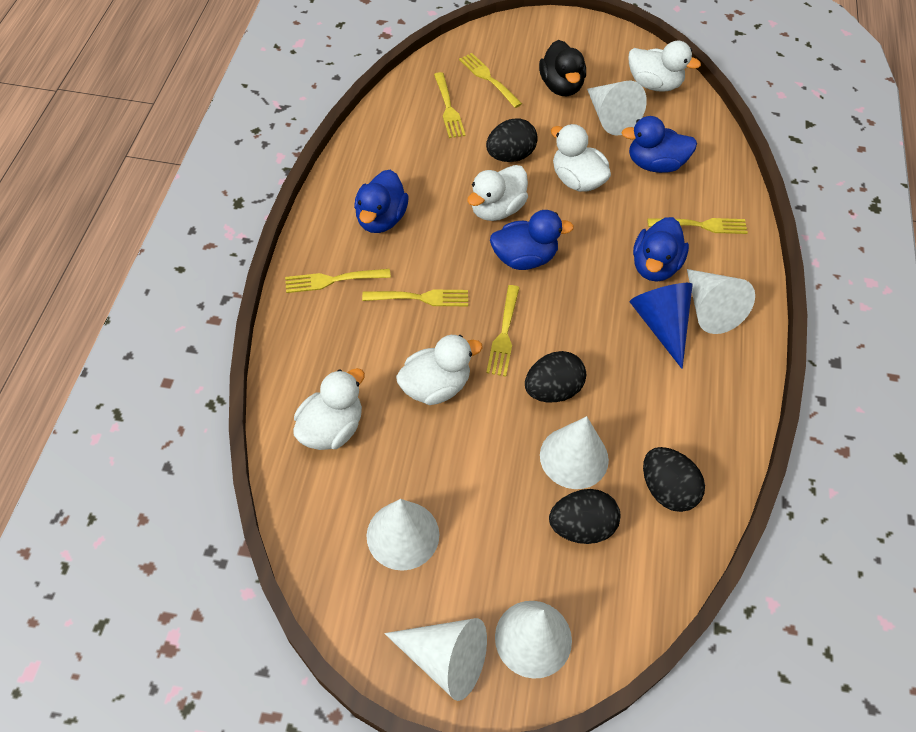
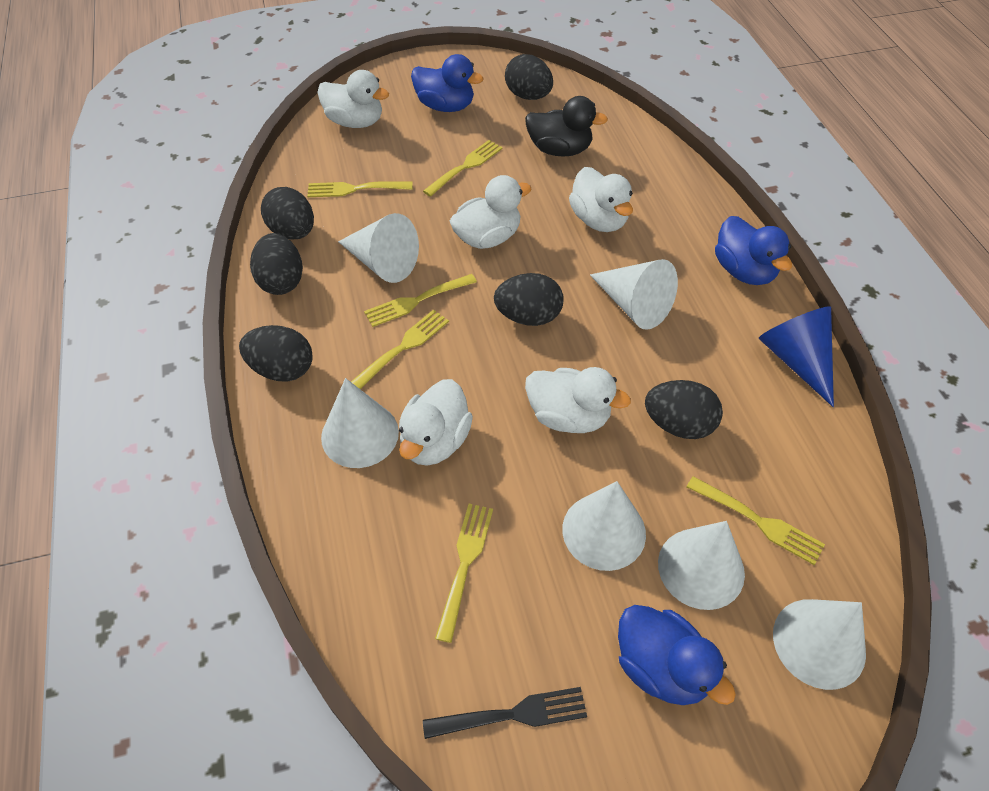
black egg: 4 -> 6
black fork: 0 -> 1
blue duck: 4 -> 3

